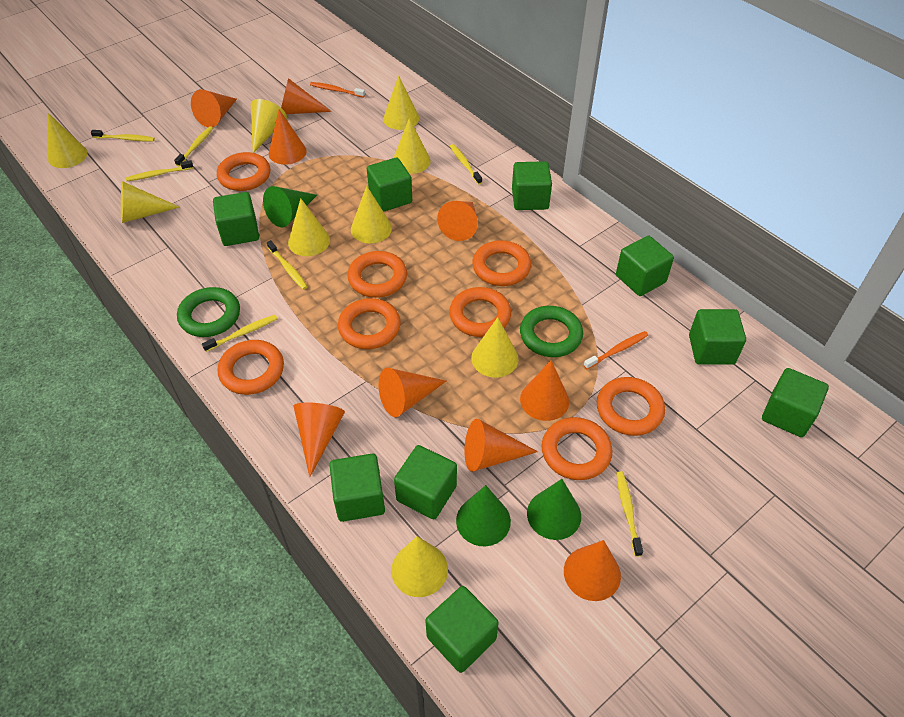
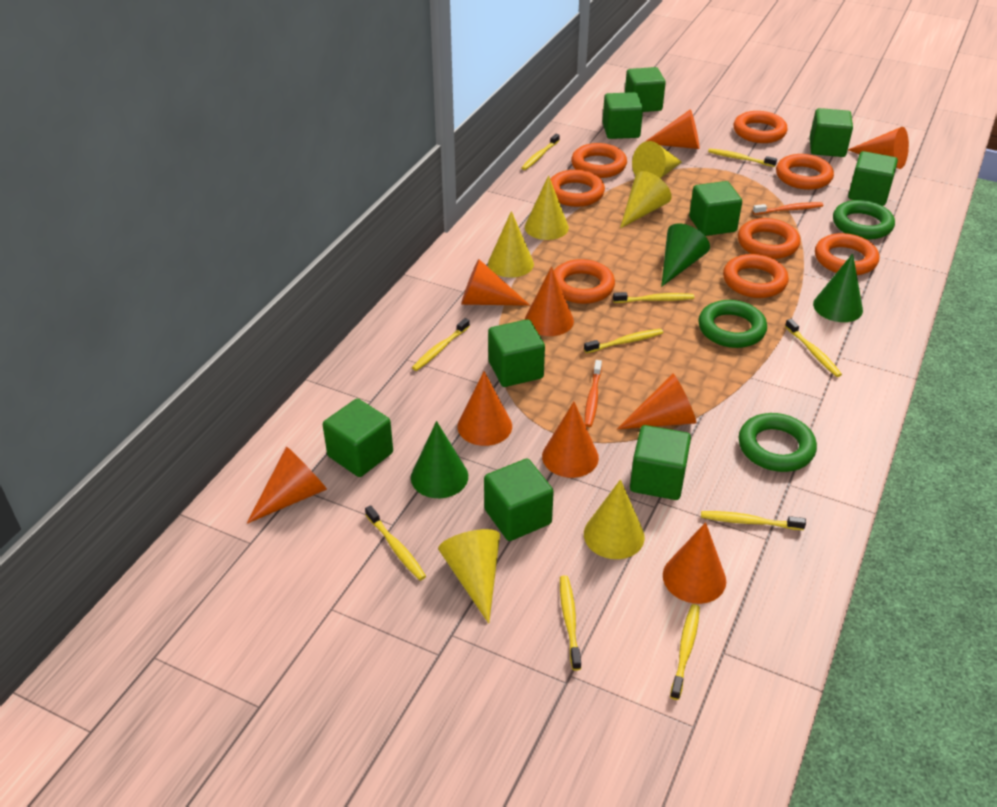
green ring: 2 -> 3
yellow cone: 9 -> 6
yellow toothbrush: 7 -> 10

